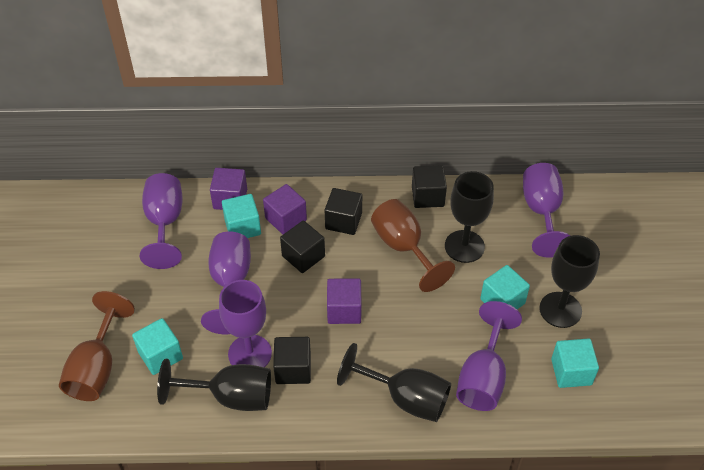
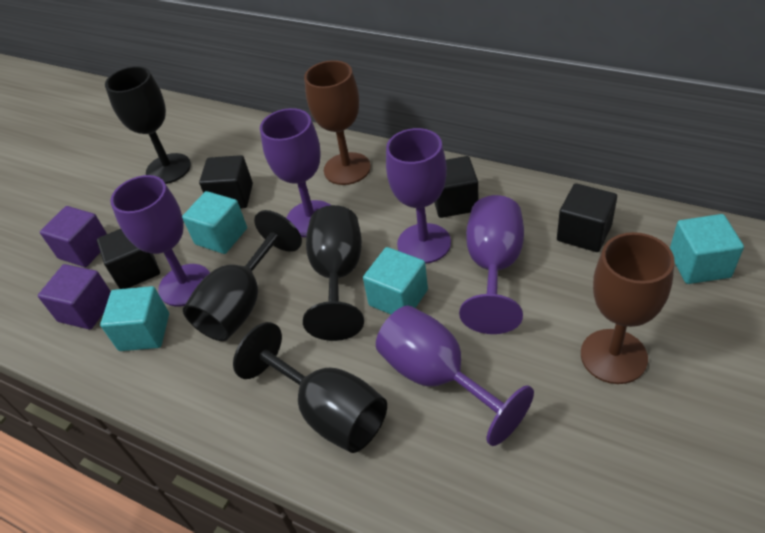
purple cube: 3 -> 2

